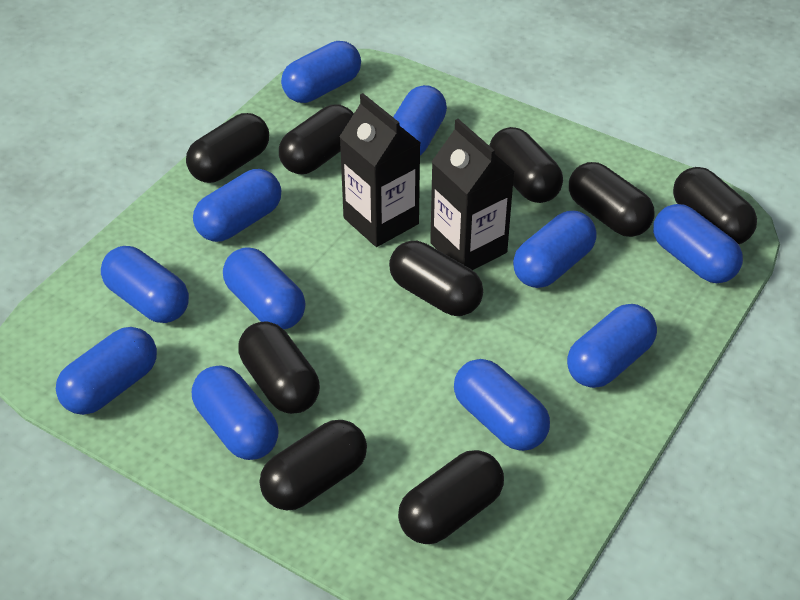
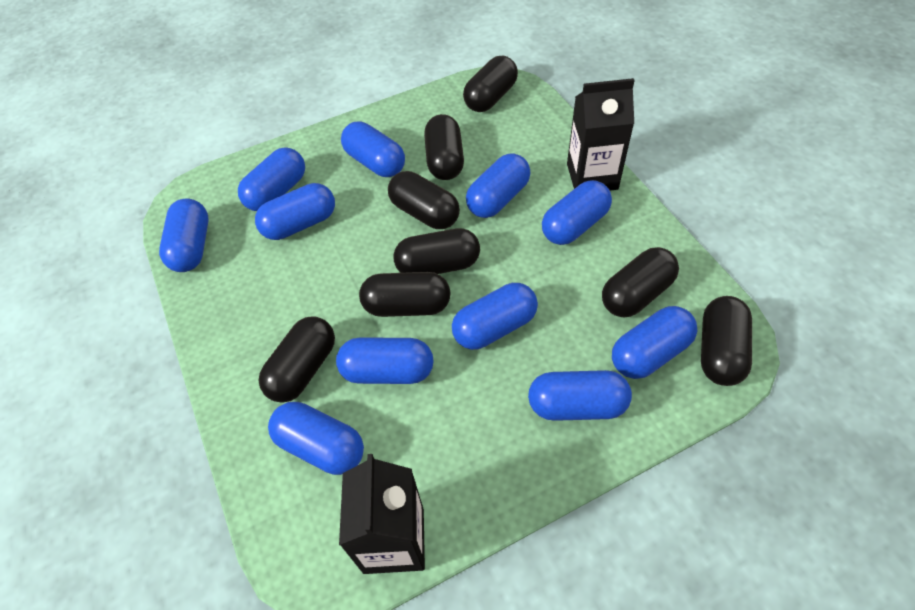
black capsule: 9 -> 8

